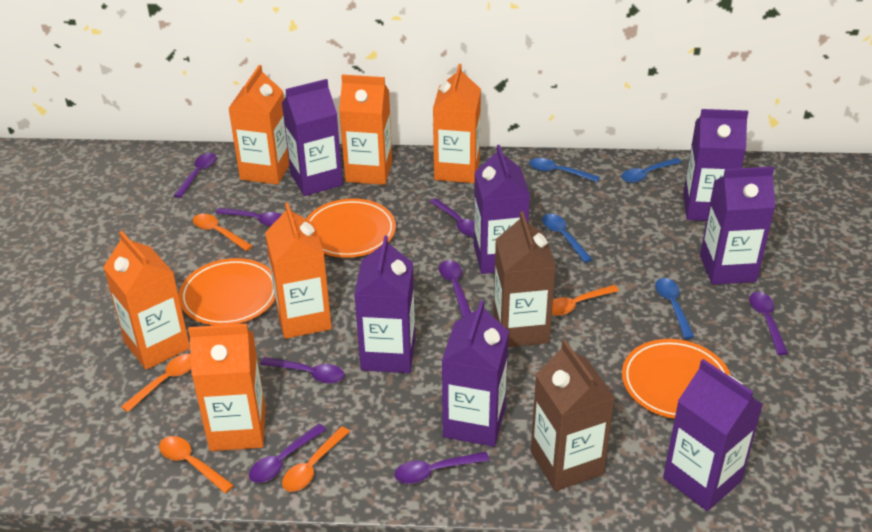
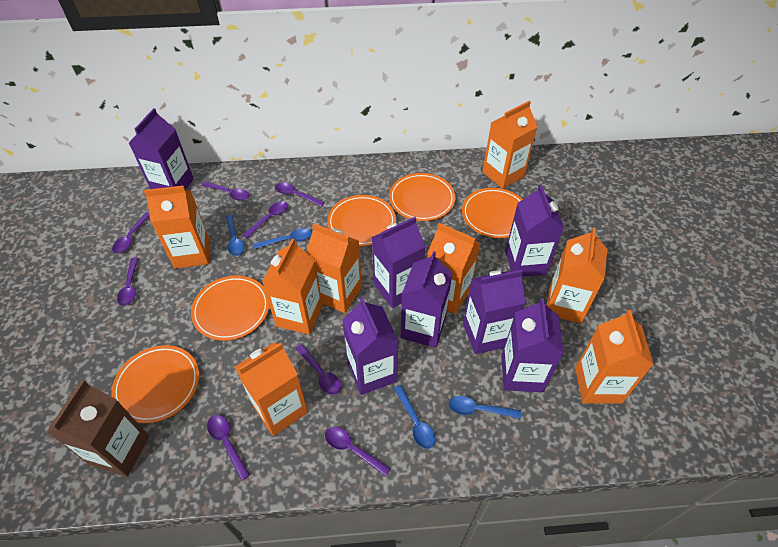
brown carton: 2 -> 1
orange carton: 6 -> 8
orange plate: 3 -> 5
orange spoon: 5 -> 0

